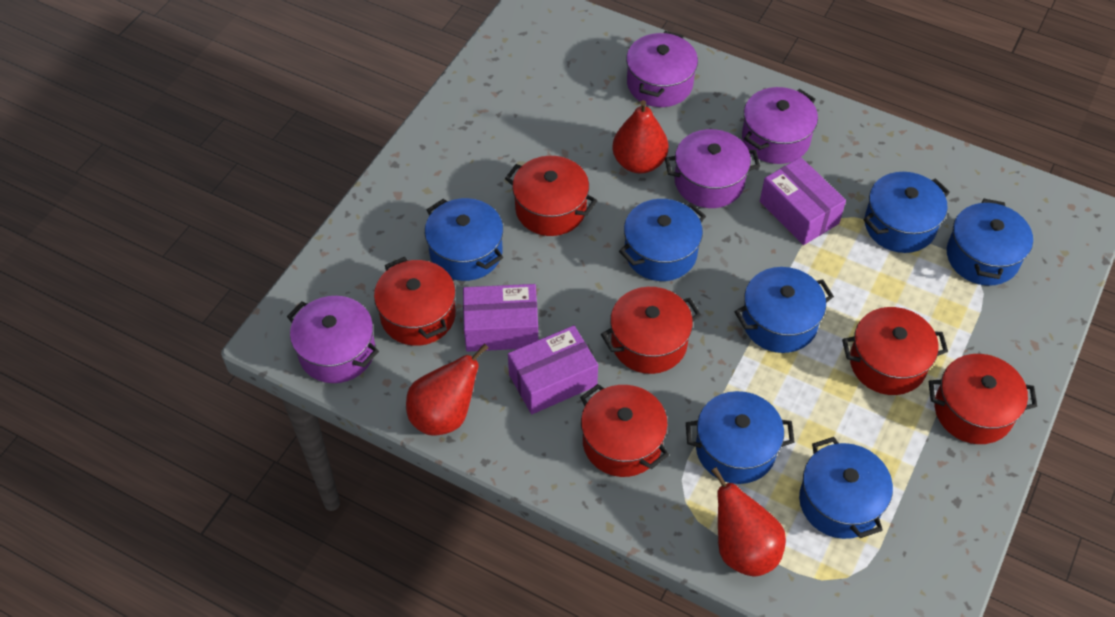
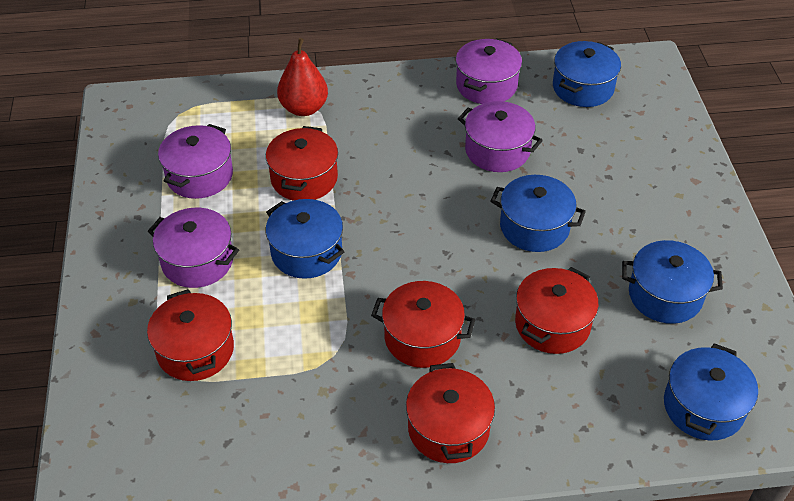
blue pot: 7 -> 5
purple box: 3 -> 0
red pear: 3 -> 1
red pot: 6 -> 5

